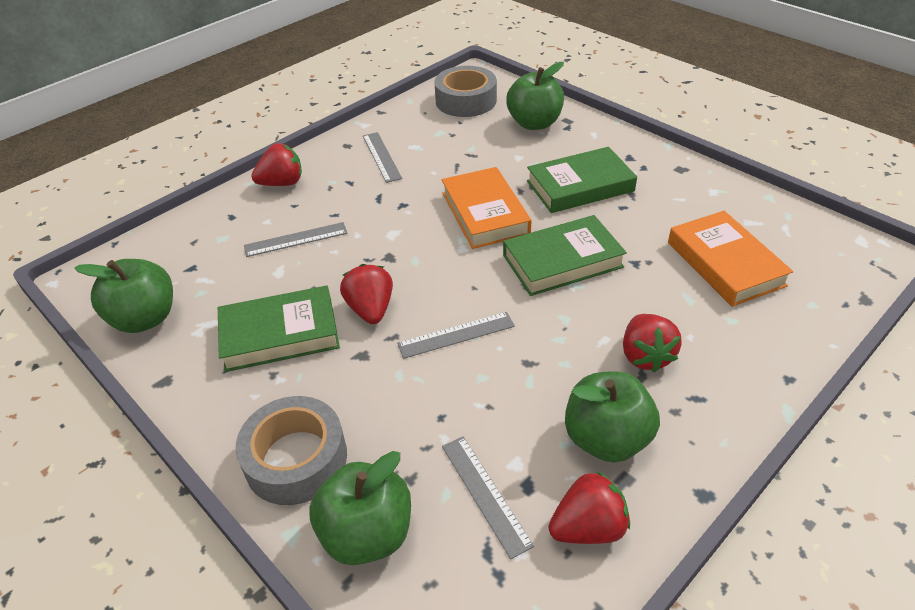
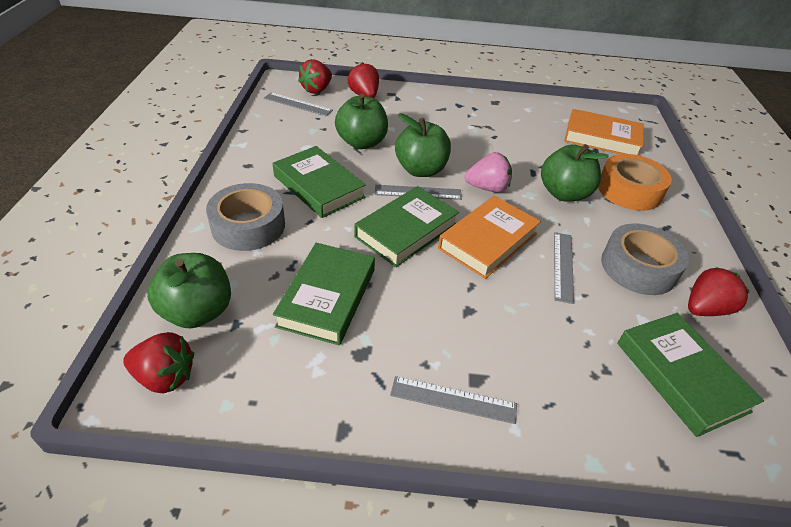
green book: 3 -> 4
orange tape: 0 -> 1
pink strawberry: 0 -> 1

